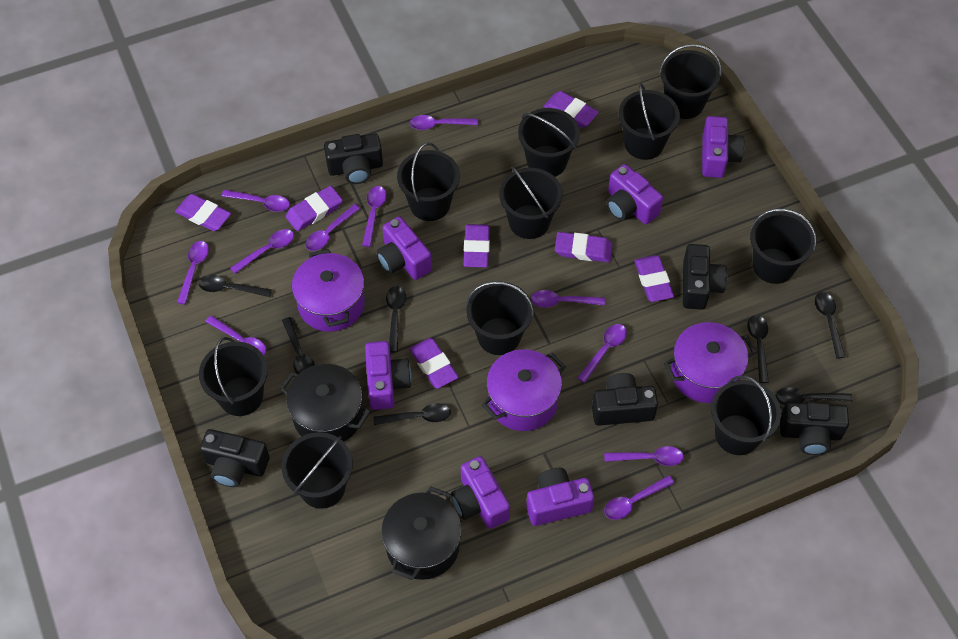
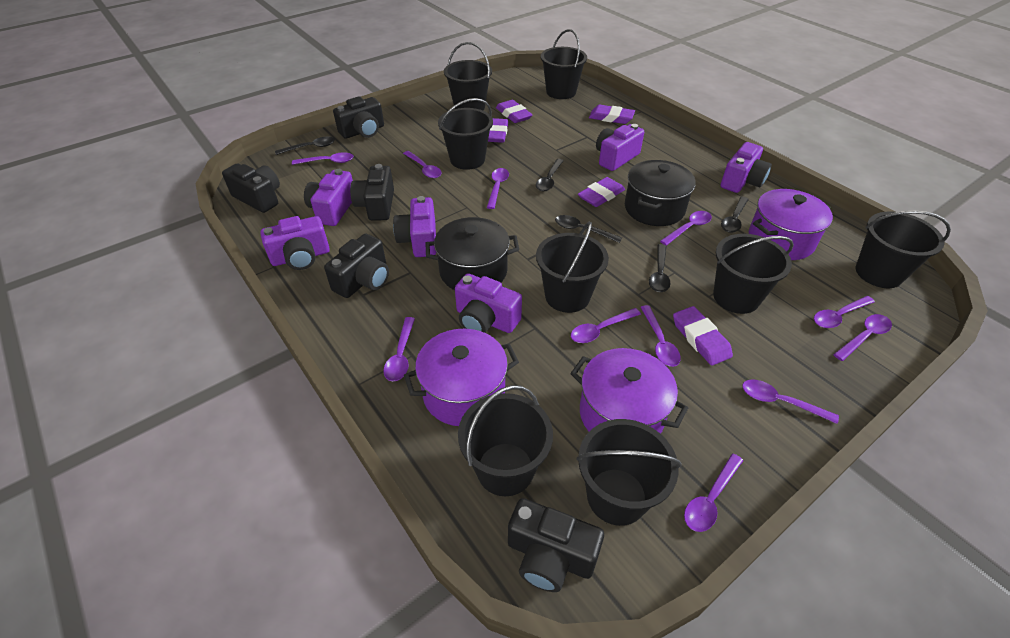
black bucket: 10 -> 8
black spoon: 7 -> 5
purple eraser: 7 -> 5

